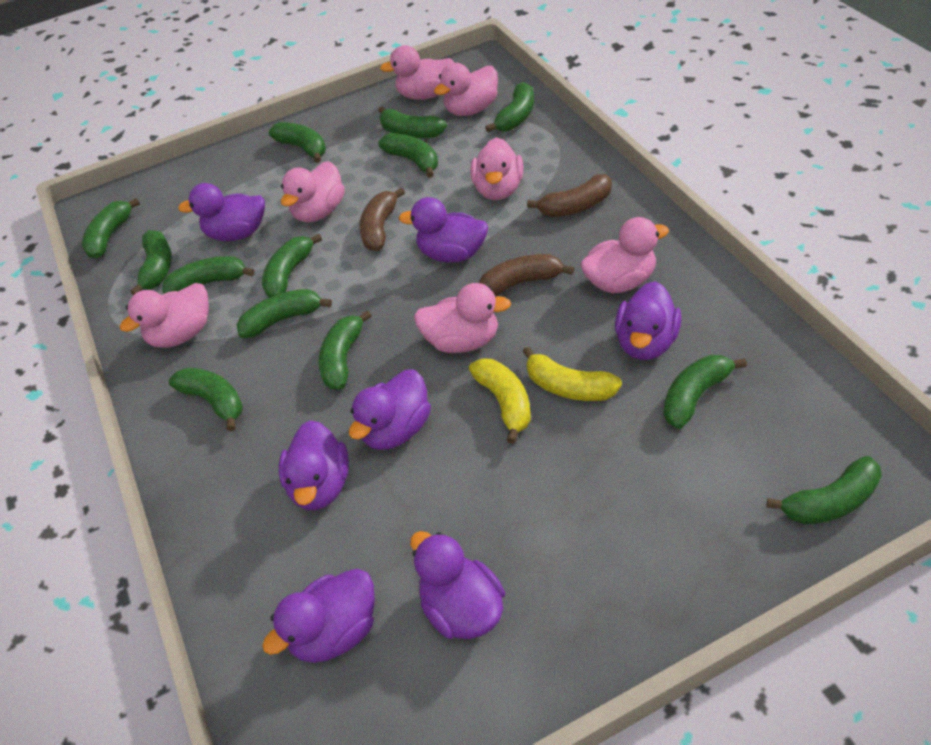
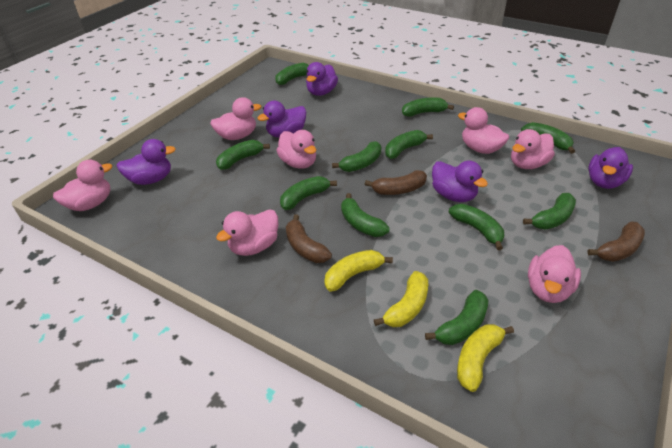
green banana: 13 -> 11
purple duck: 7 -> 5
yellow banana: 2 -> 3

